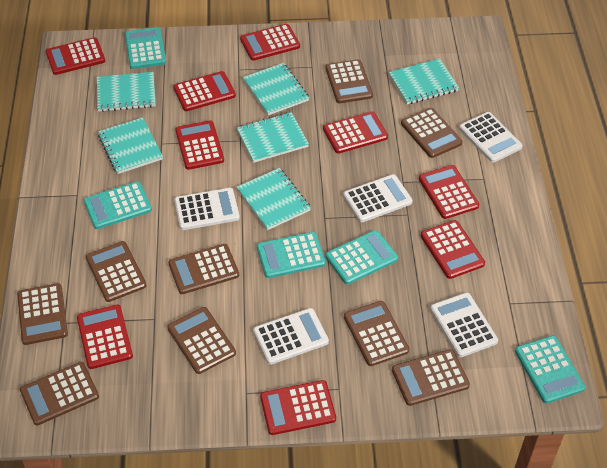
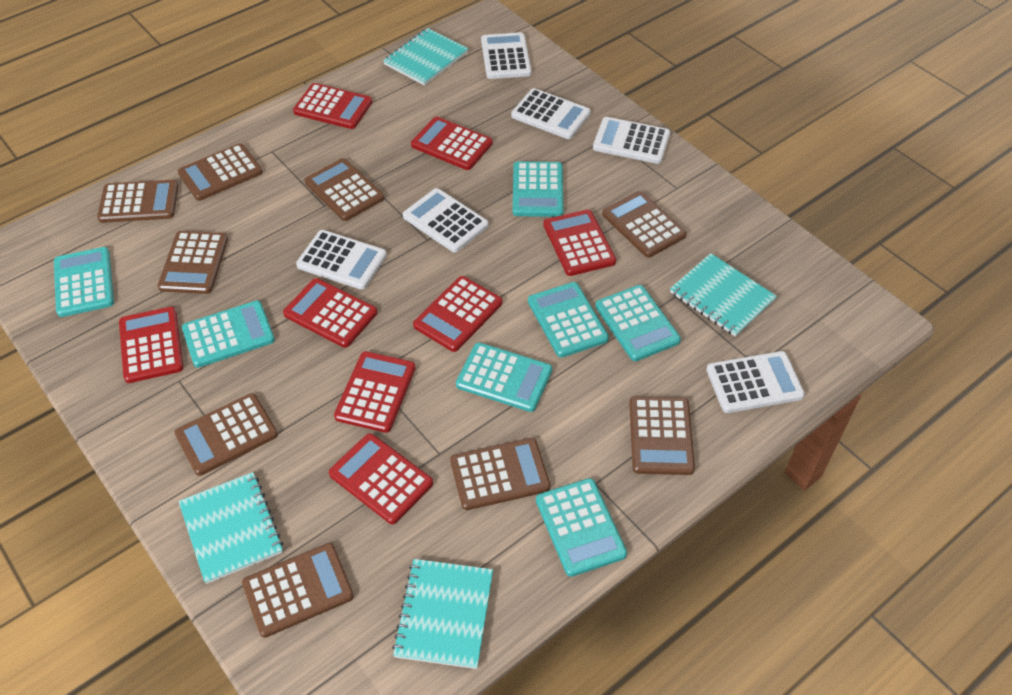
red calculator: 9 -> 8
turquoise calculator: 5 -> 7
turquoise notebook: 6 -> 4
white calculator: 5 -> 6

